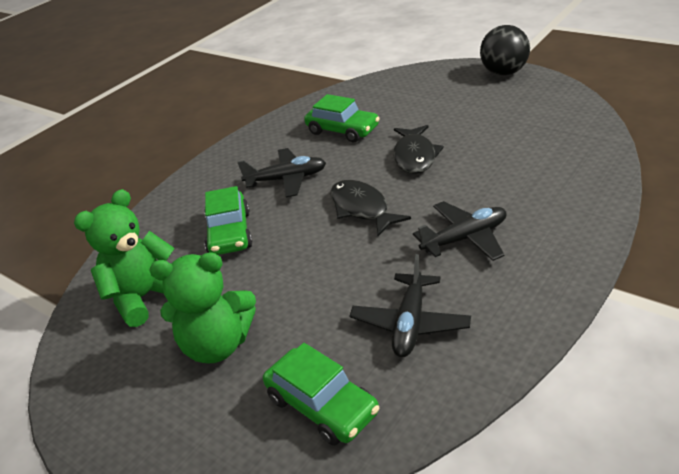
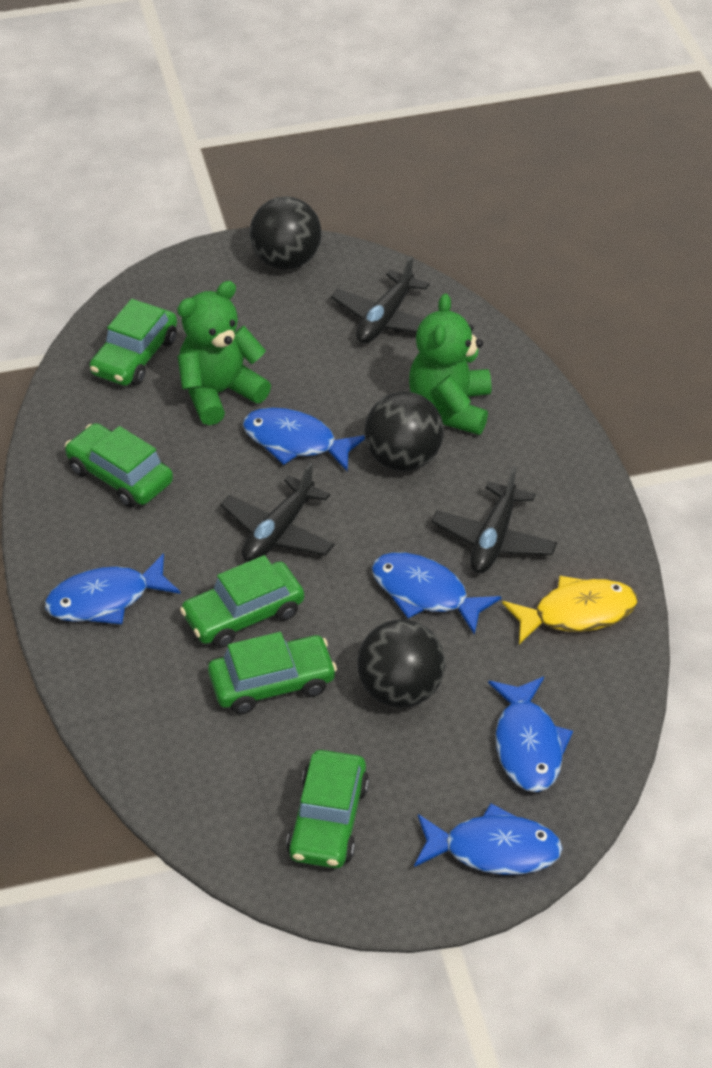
black ball: 1 -> 3
black fish: 2 -> 0
blue fish: 0 -> 5
green car: 3 -> 5
yellow fish: 0 -> 1

